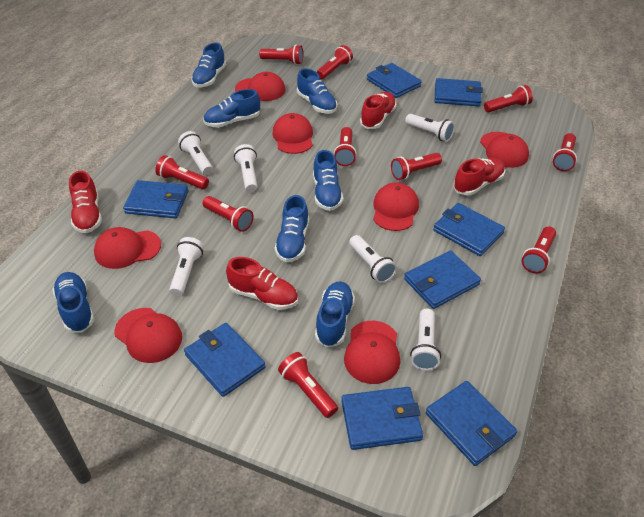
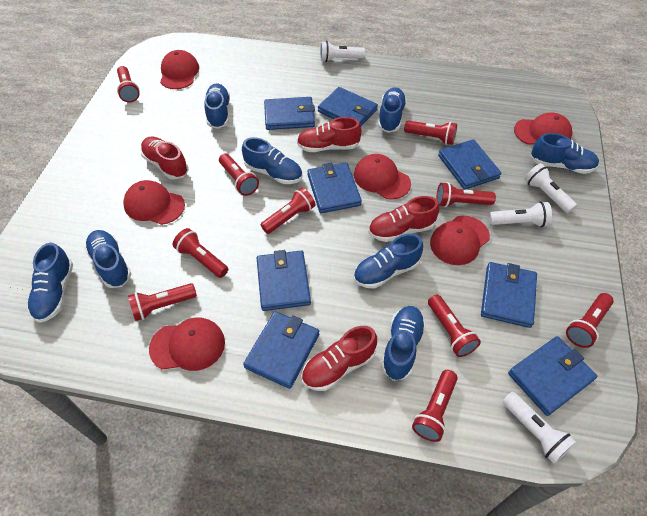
blue shoe: 7 -> 8
red cap: 7 -> 6
white flashlight: 6 -> 4

